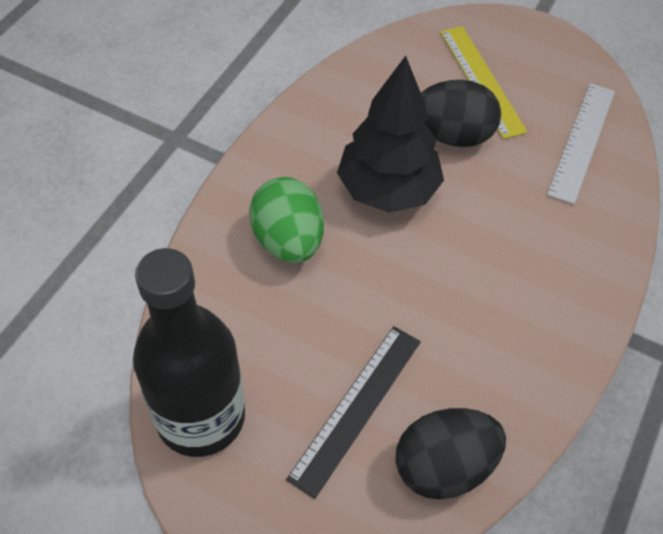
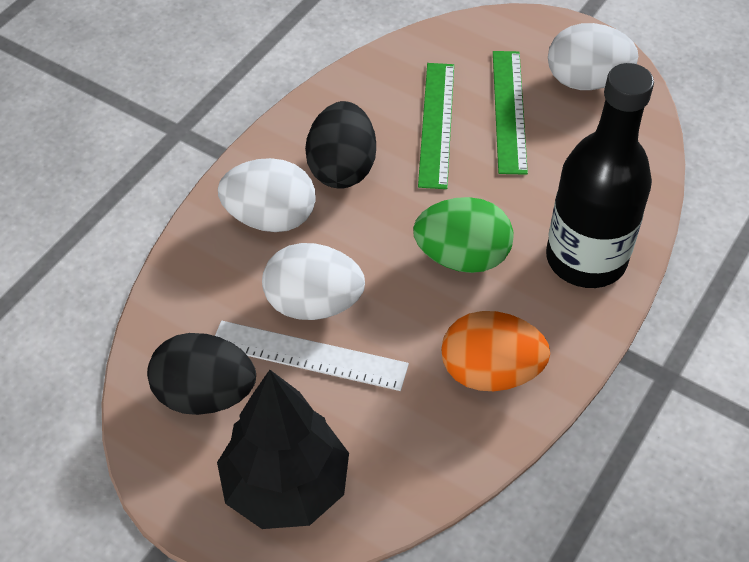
black ruler: 1 -> 0
green ruler: 0 -> 2
orange egg: 0 -> 1
white egg: 0 -> 3
yellow ruler: 1 -> 0

